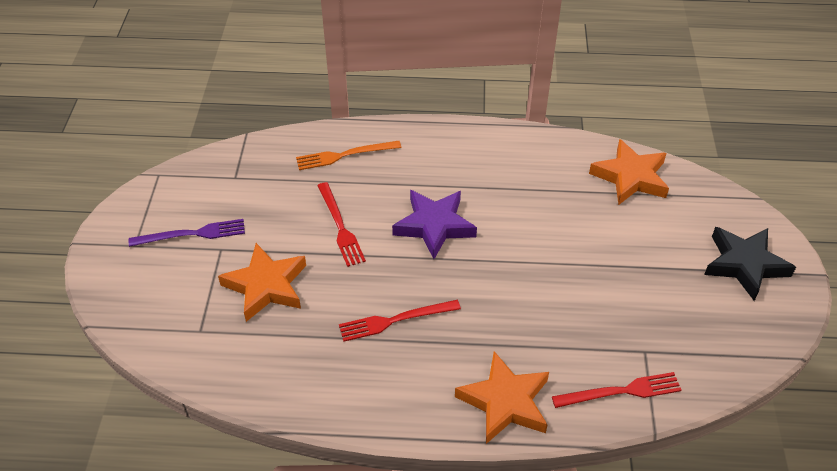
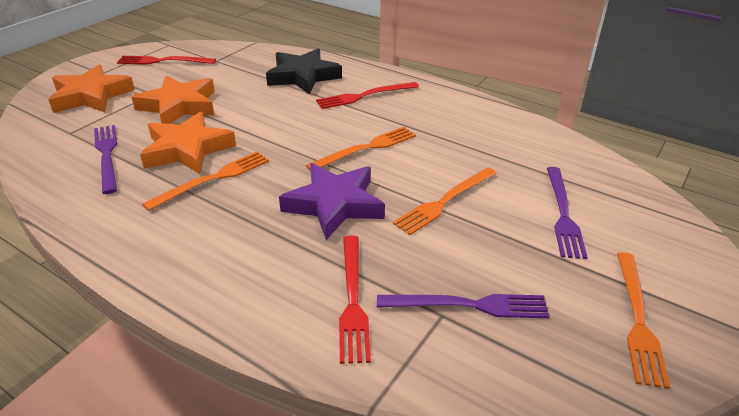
orange fork: 1 -> 4
purple fork: 1 -> 3

